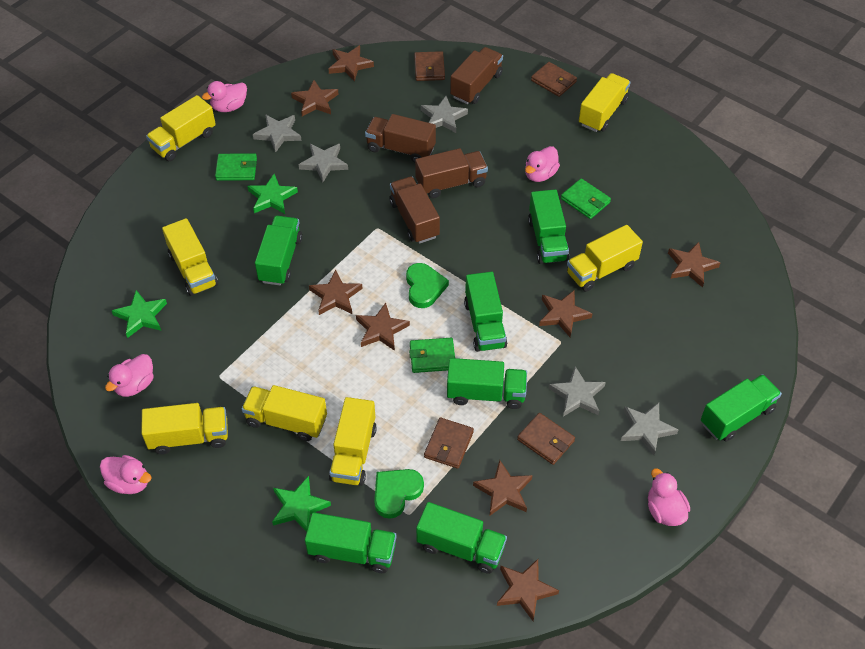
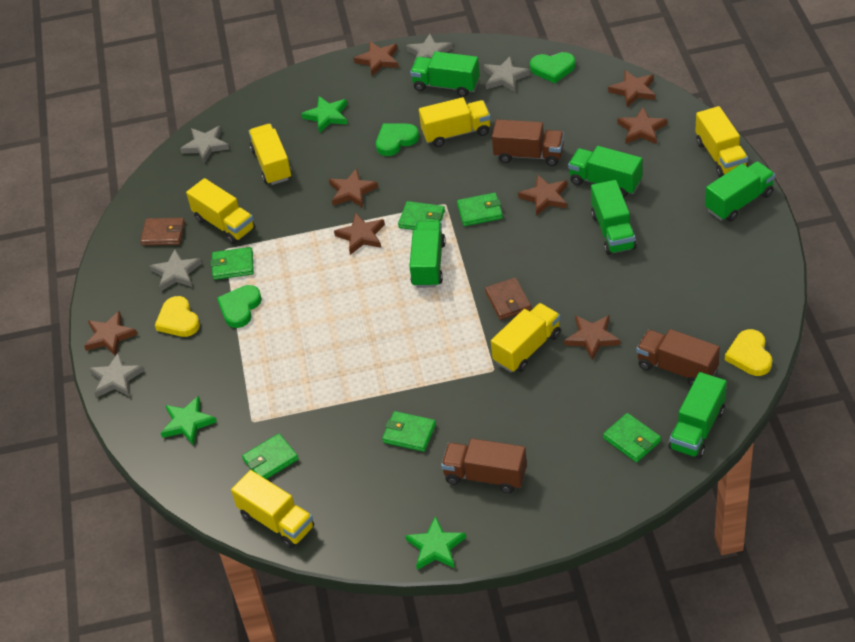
brown truck: 4 -> 3
brown wallet: 4 -> 2
green heart: 2 -> 3
green truck: 7 -> 6
green wallet: 3 -> 6
pink duck: 5 -> 0
yellow heart: 0 -> 2
yellow truck: 7 -> 6

